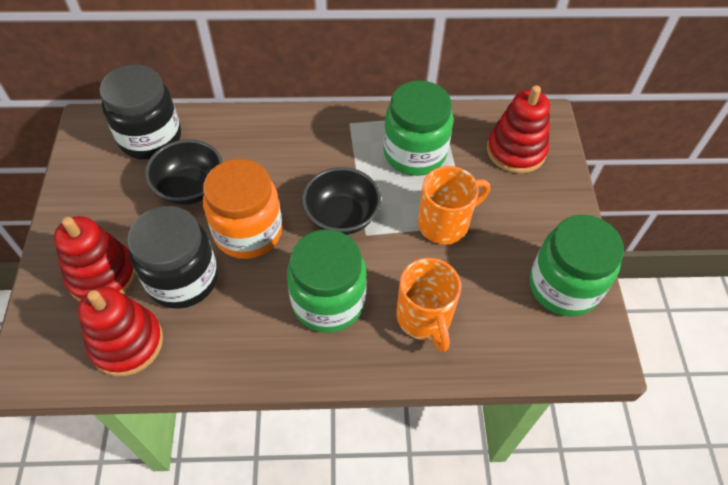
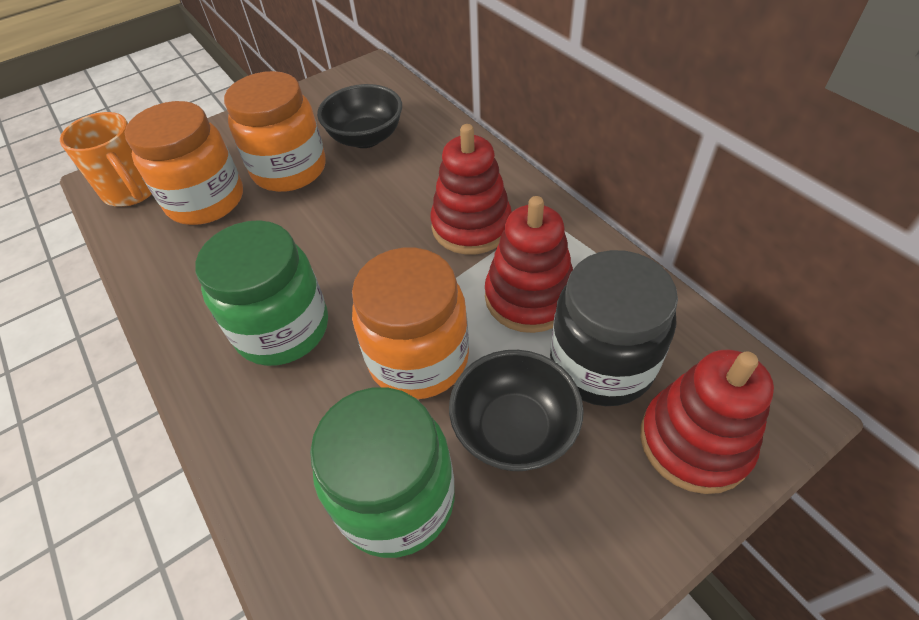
black jar: 2 -> 1
green jar: 3 -> 2
orange jar: 1 -> 3
orange mug: 2 -> 1

